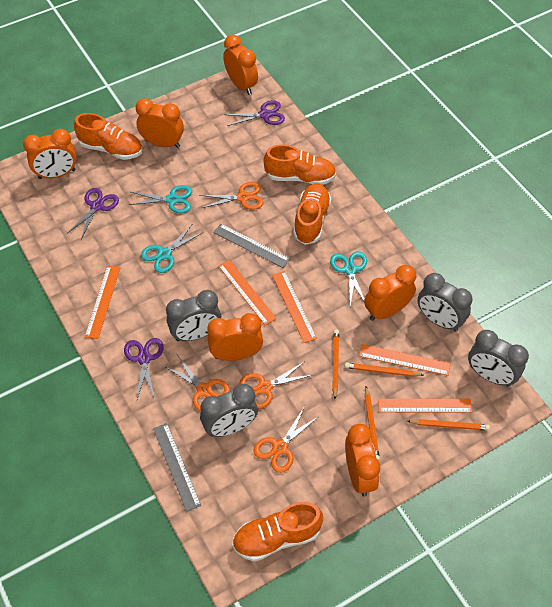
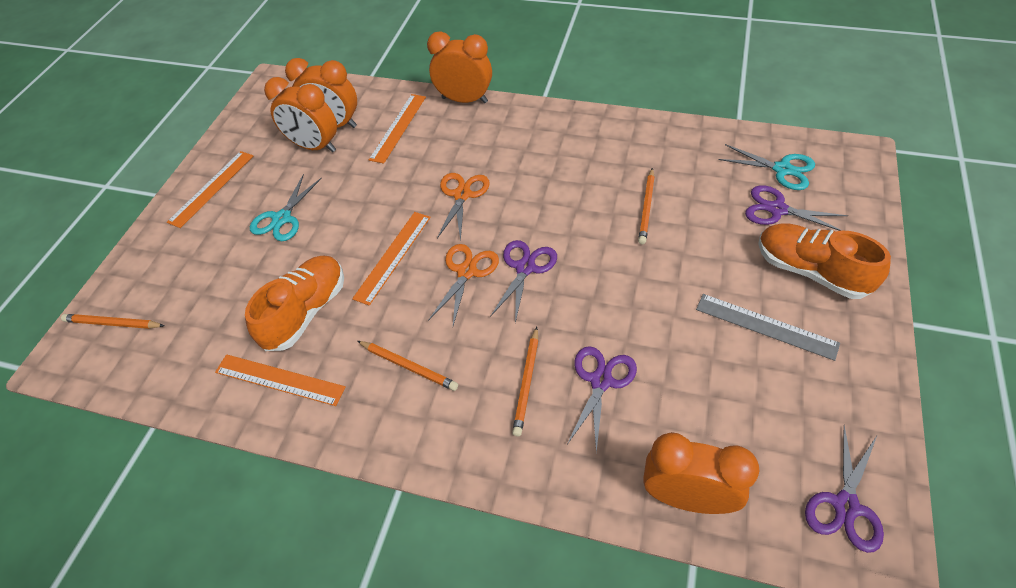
grey clock: 4 -> 0
grey ruler: 2 -> 1
orange clock: 6 -> 4
orange ruler: 5 -> 4
orange scissors: 4 -> 2
orange shoe: 4 -> 2
purple scissors: 3 -> 4
turquoise scissors: 3 -> 2

